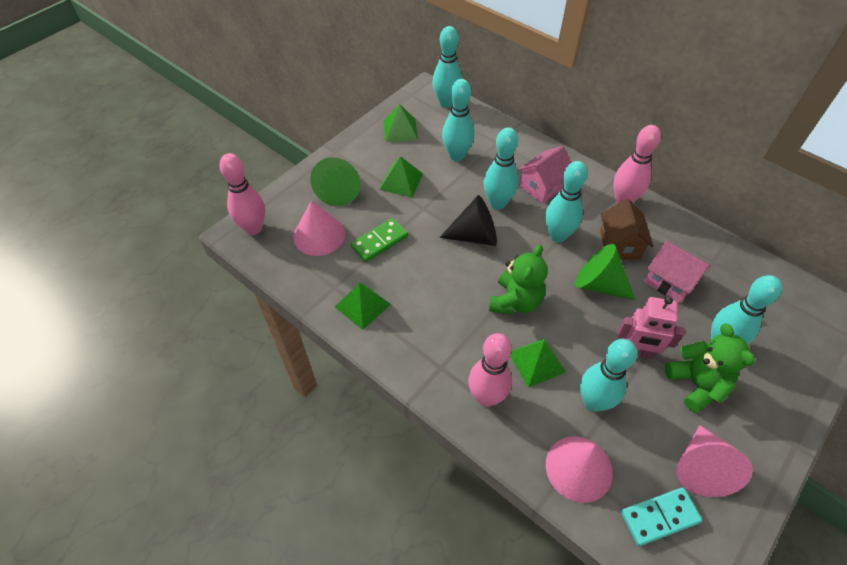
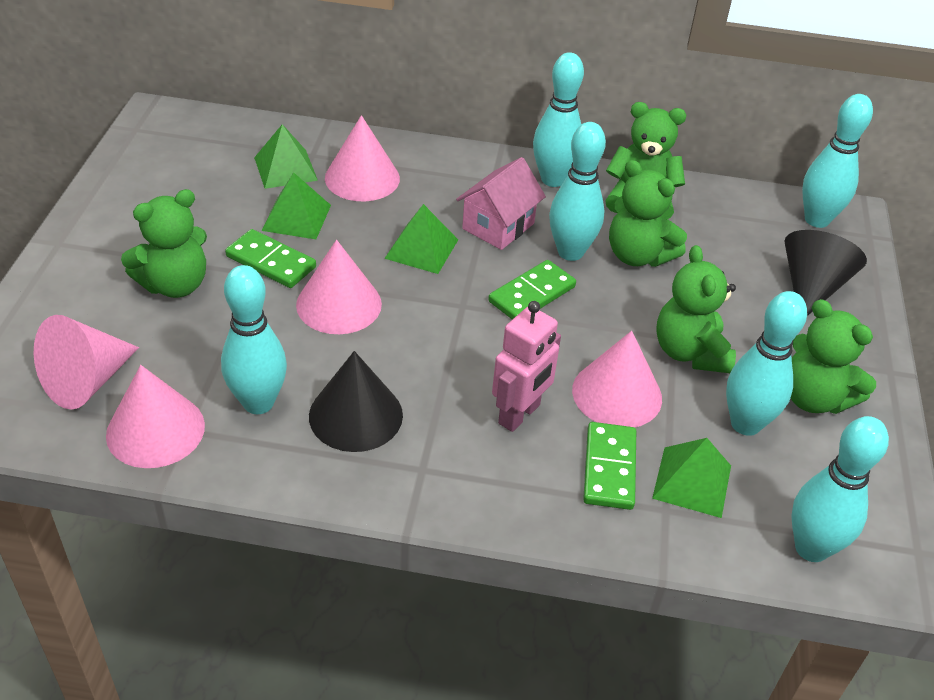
black cone: 1 -> 2
brown house: 1 -> 0
green cone: 2 -> 0
green domino: 1 -> 3
green teddy bear: 2 -> 5
pink bowling pin: 3 -> 0
pink cone: 3 -> 5
pink house: 2 -> 1
turquoise domino: 1 -> 0

